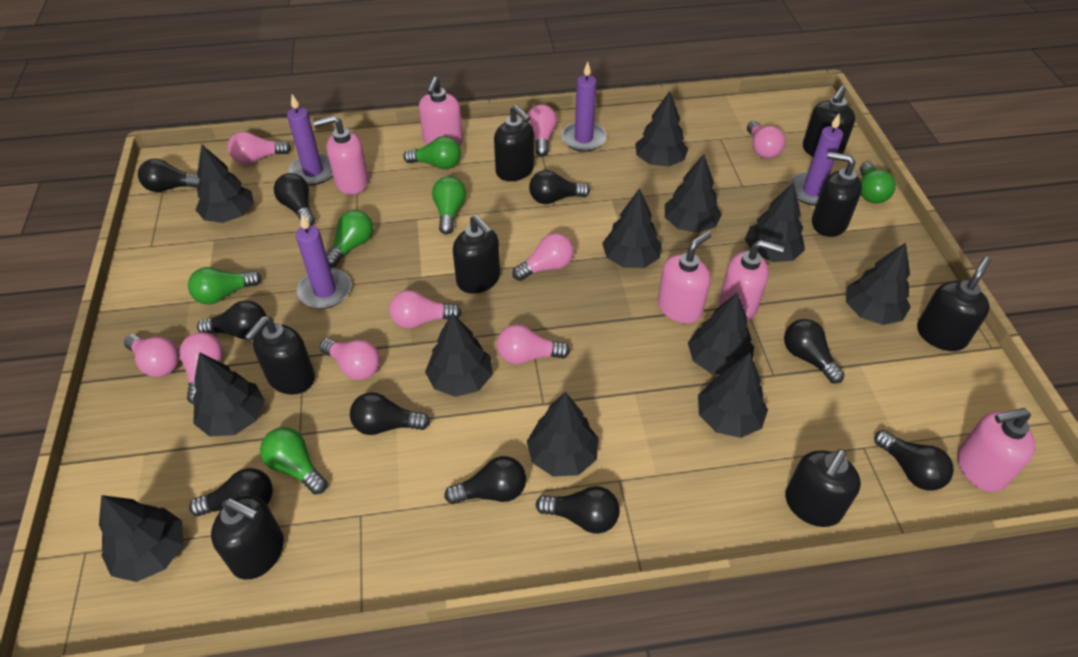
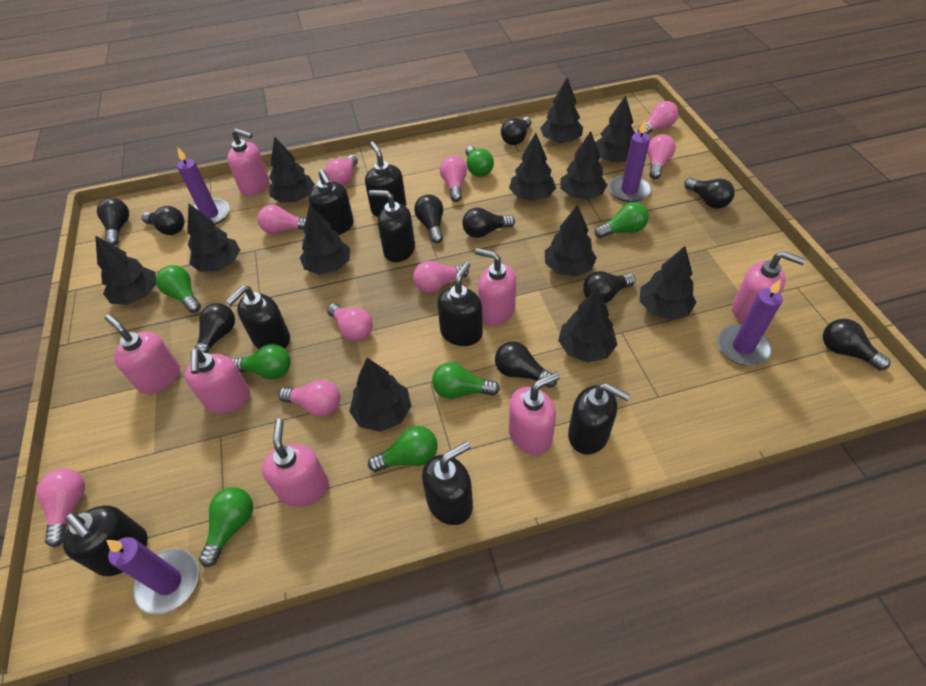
green light bulb: 6 -> 7
pink soap dispenser: 5 -> 7

